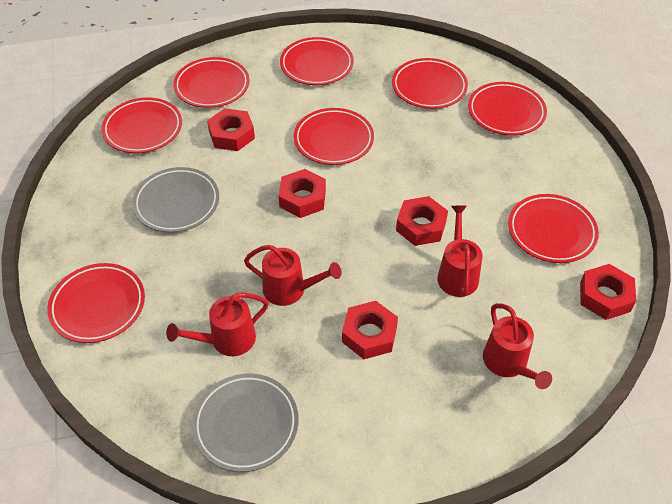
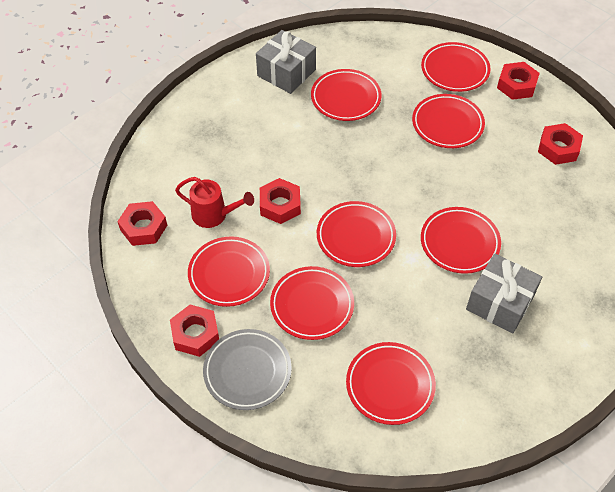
grey gift: 0 -> 2
grey plate: 2 -> 1
red watering can: 4 -> 1

